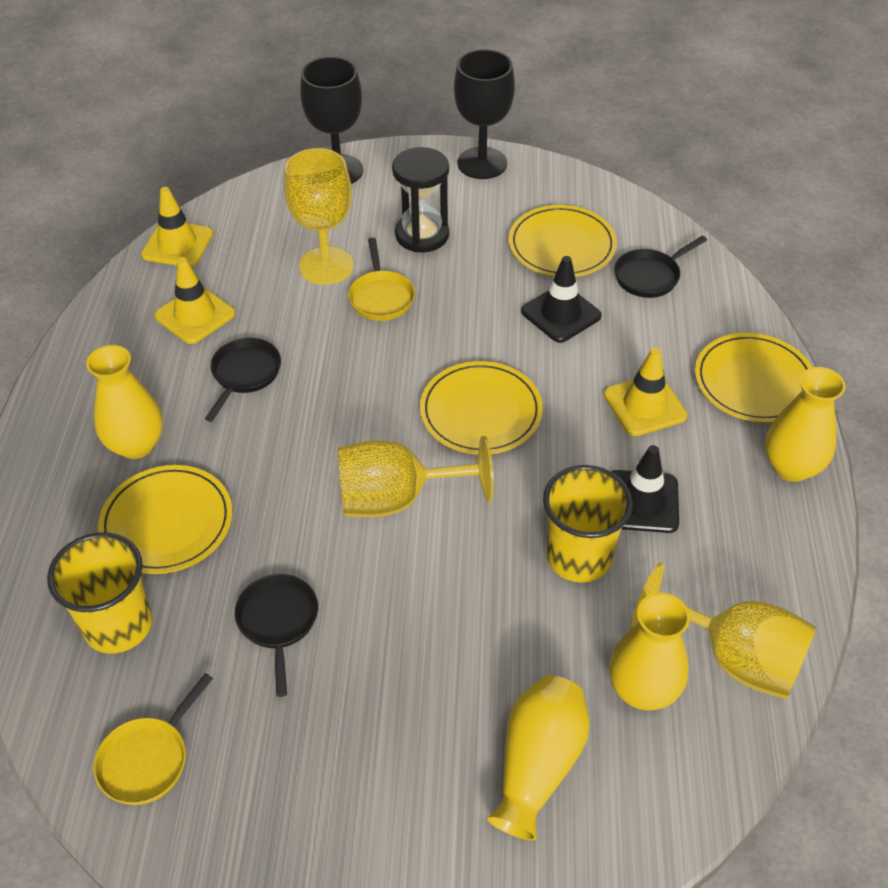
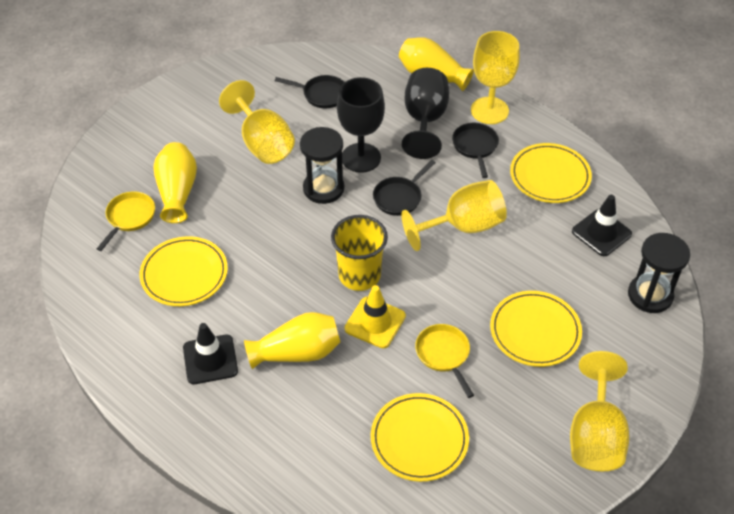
black hourglass: 1 -> 2
yellow cup: 2 -> 1
yellow goblet: 3 -> 4
yellow traffic cone: 3 -> 1
yellow vase: 4 -> 3

